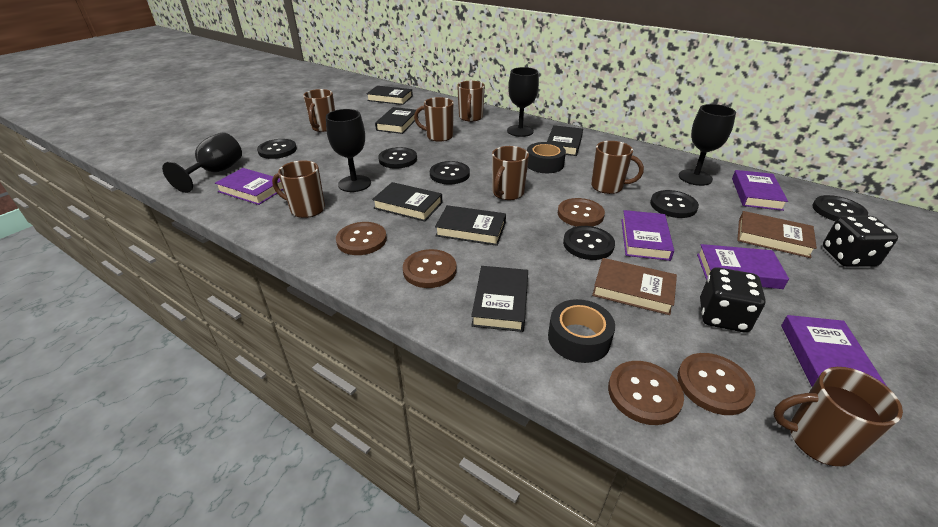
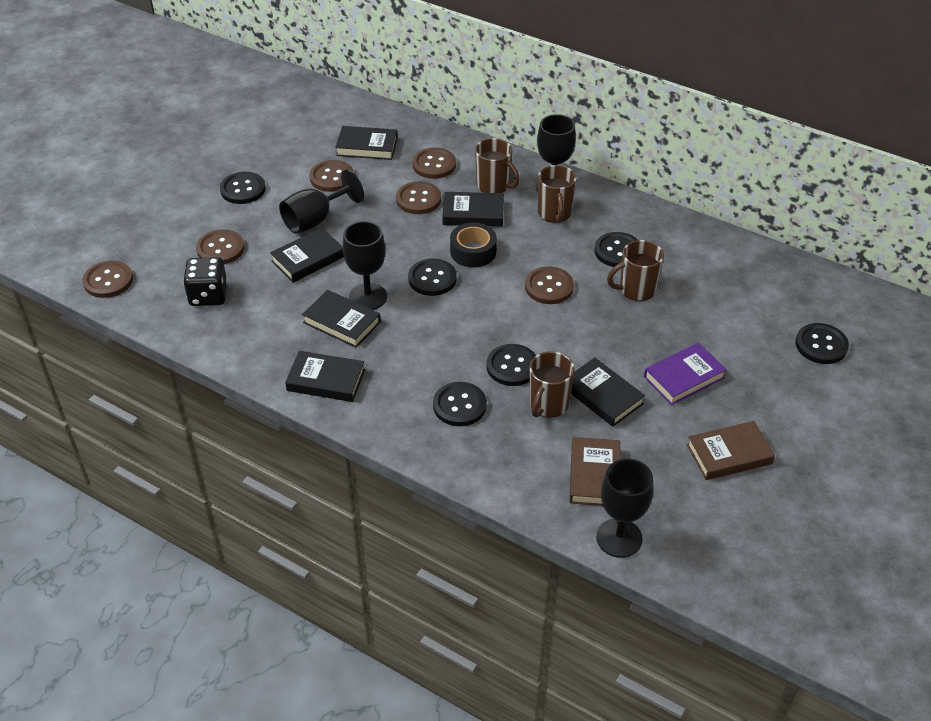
black dice: 2 -> 1
black tape: 2 -> 1
brown button: 5 -> 6
brown mug: 7 -> 4
purple book: 5 -> 1

